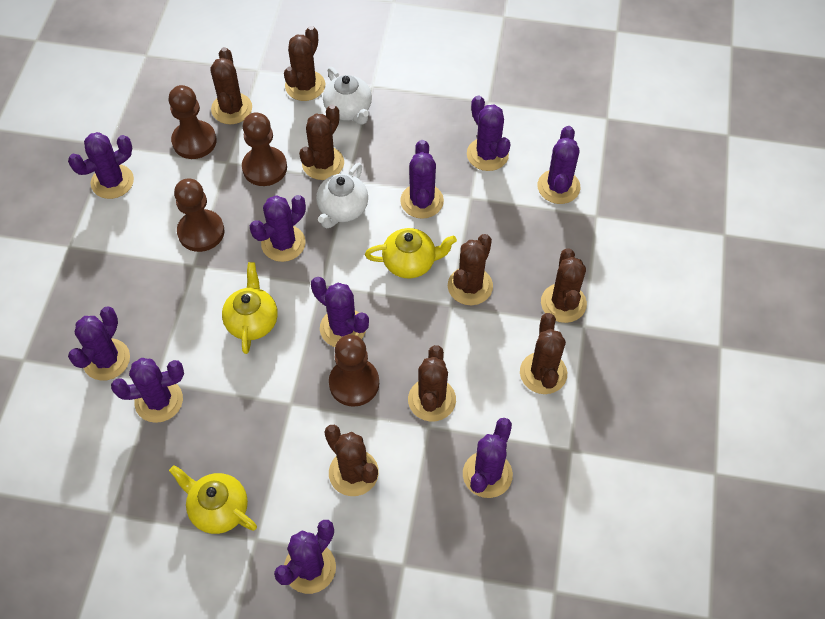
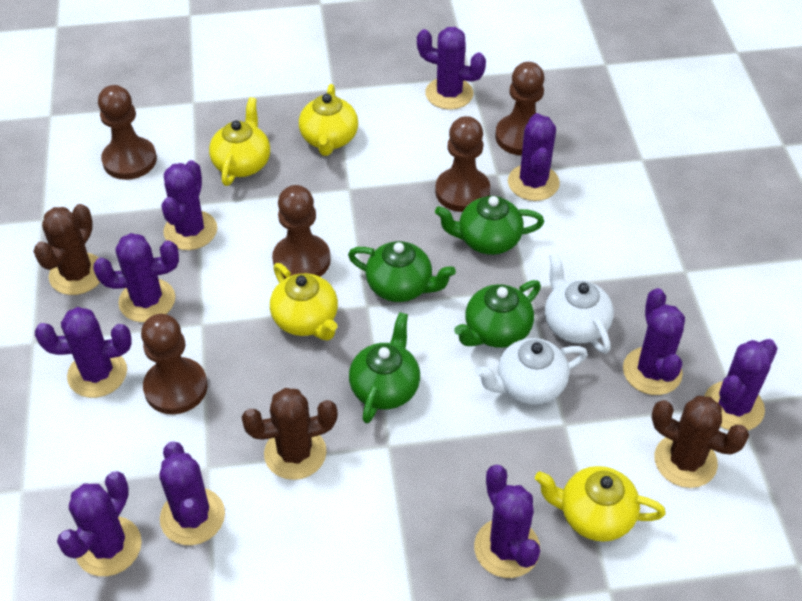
brown cactus: 8 -> 3
brown pawn: 4 -> 5
green teapot: 0 -> 4
yellow teapot: 3 -> 4

